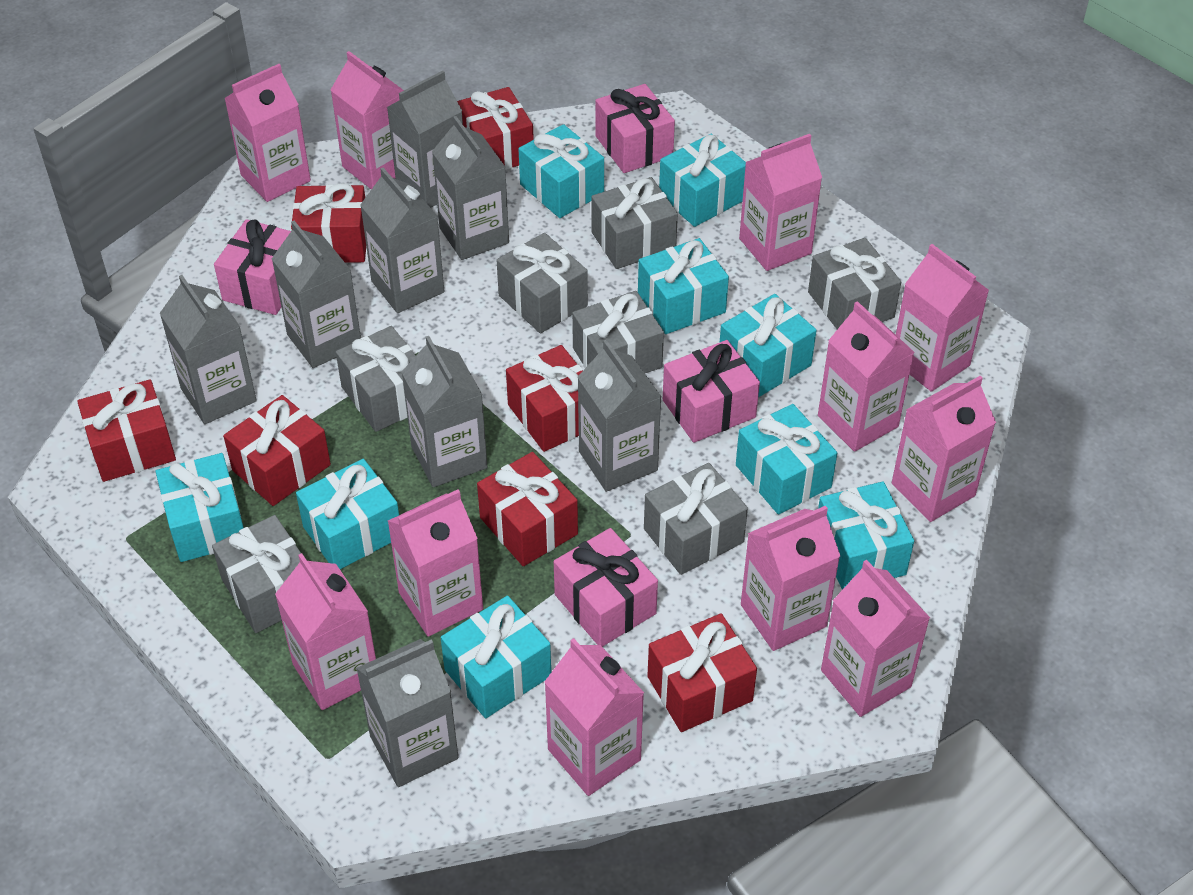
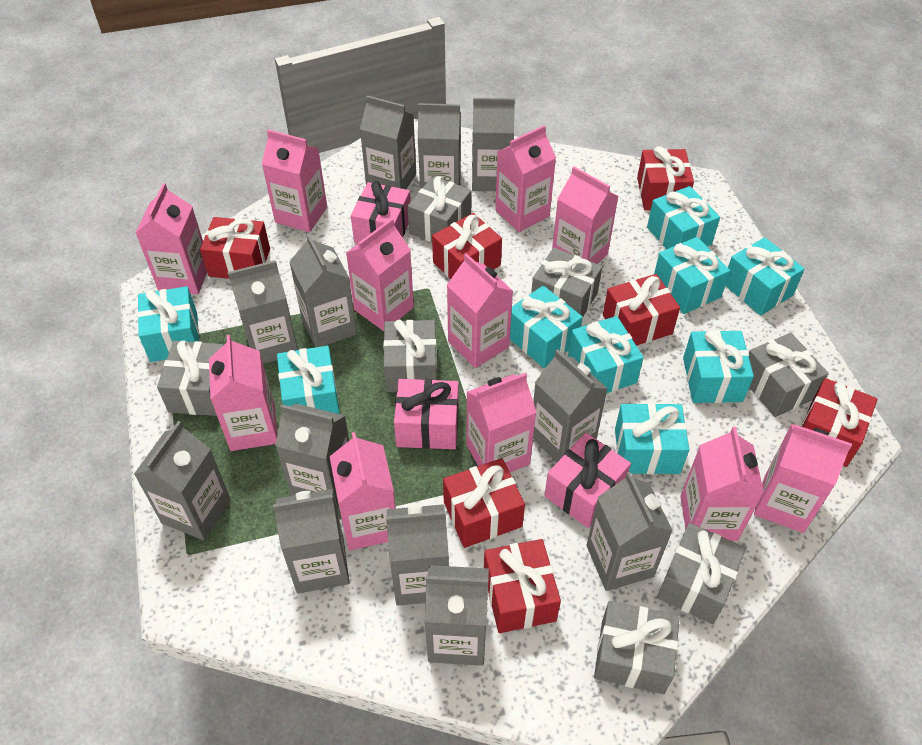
grey carton: 8 -> 12
pink gift: 4 -> 3

